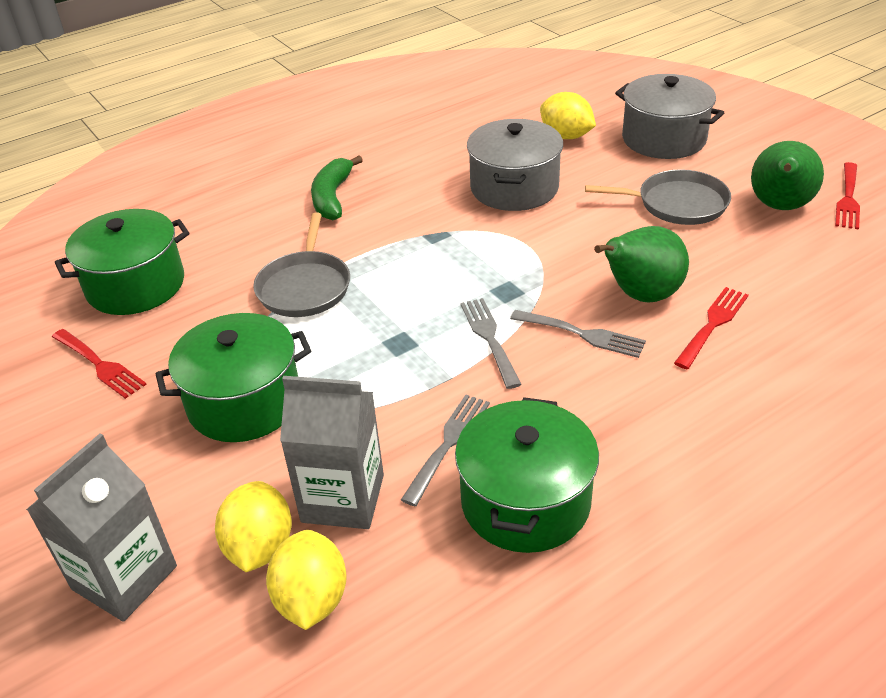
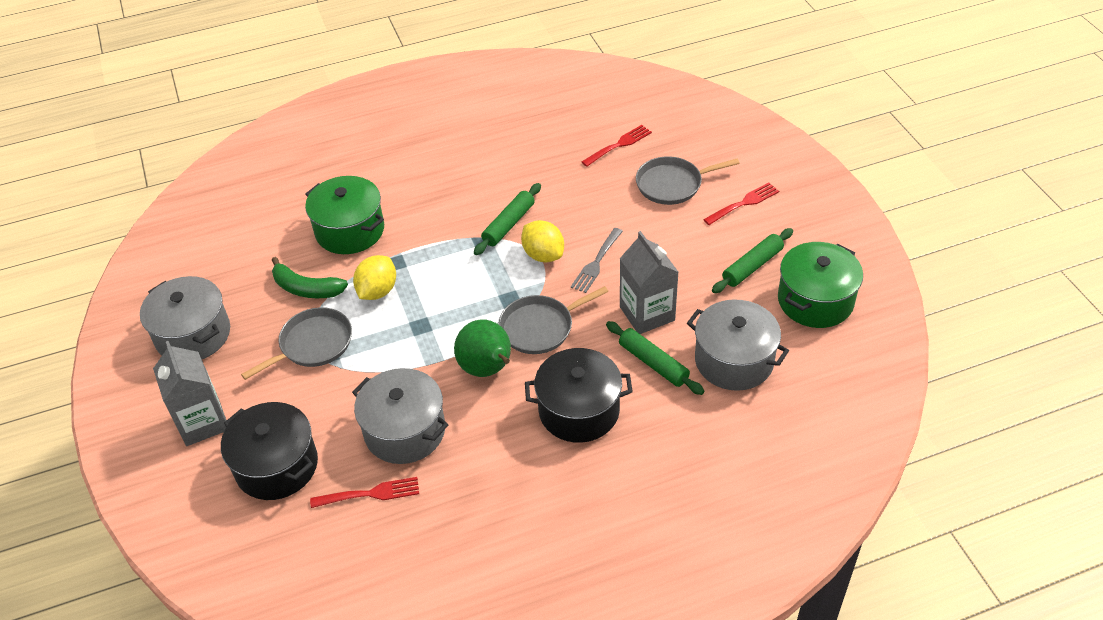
black pot: 0 -> 2
green pear: 2 -> 1
green pot: 3 -> 2
green rolling pin: 0 -> 3
grey fork: 3 -> 1
grey pan: 2 -> 3
grey pot: 2 -> 3
yellow lemon: 3 -> 2

